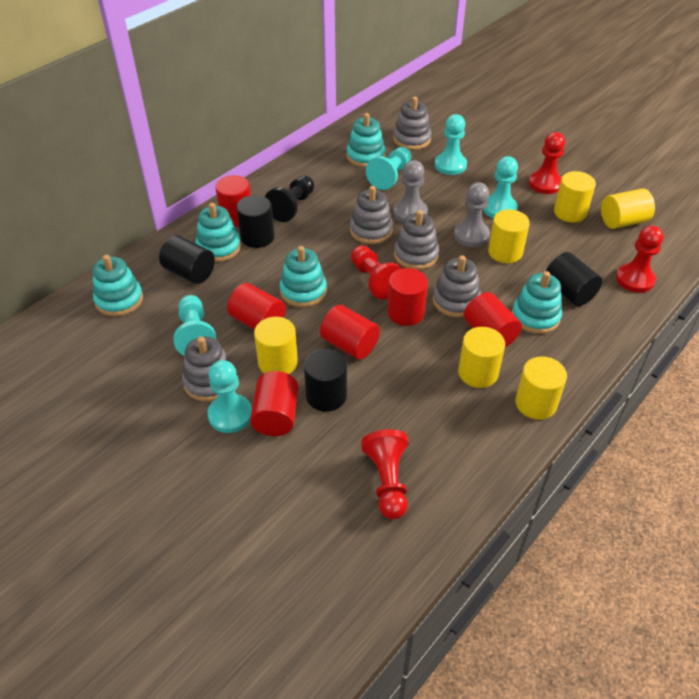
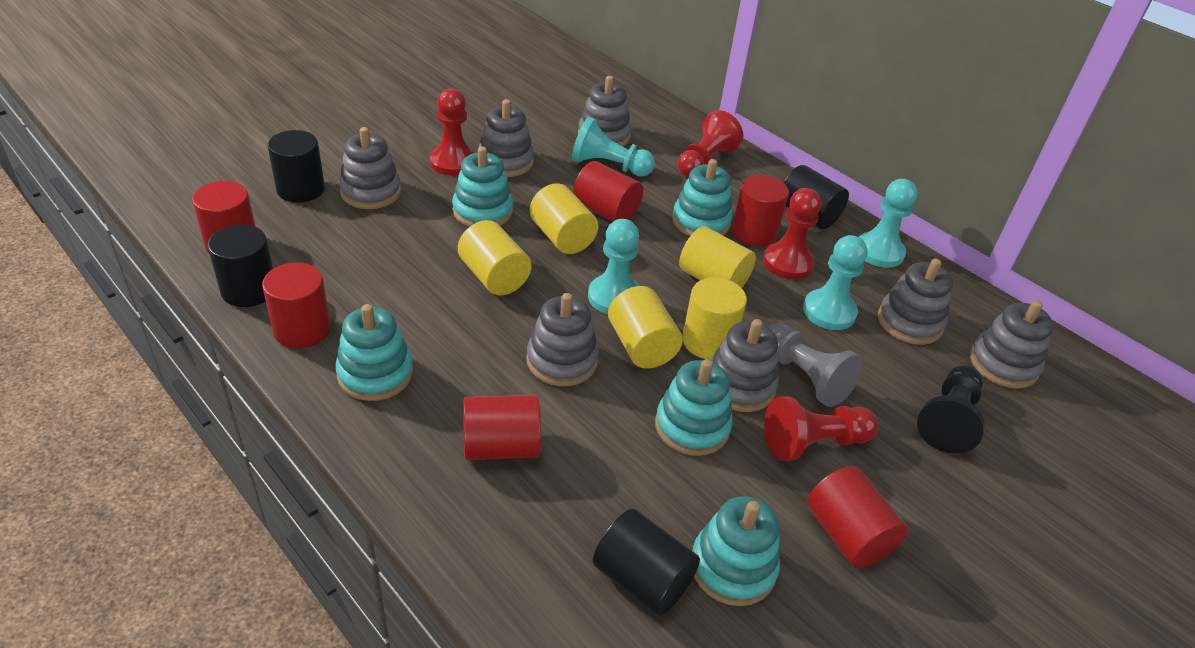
grey pawn: 2 -> 1
grey stacking toy: 5 -> 7
turquoise pawn: 5 -> 4
yellow cylinder: 6 -> 5

